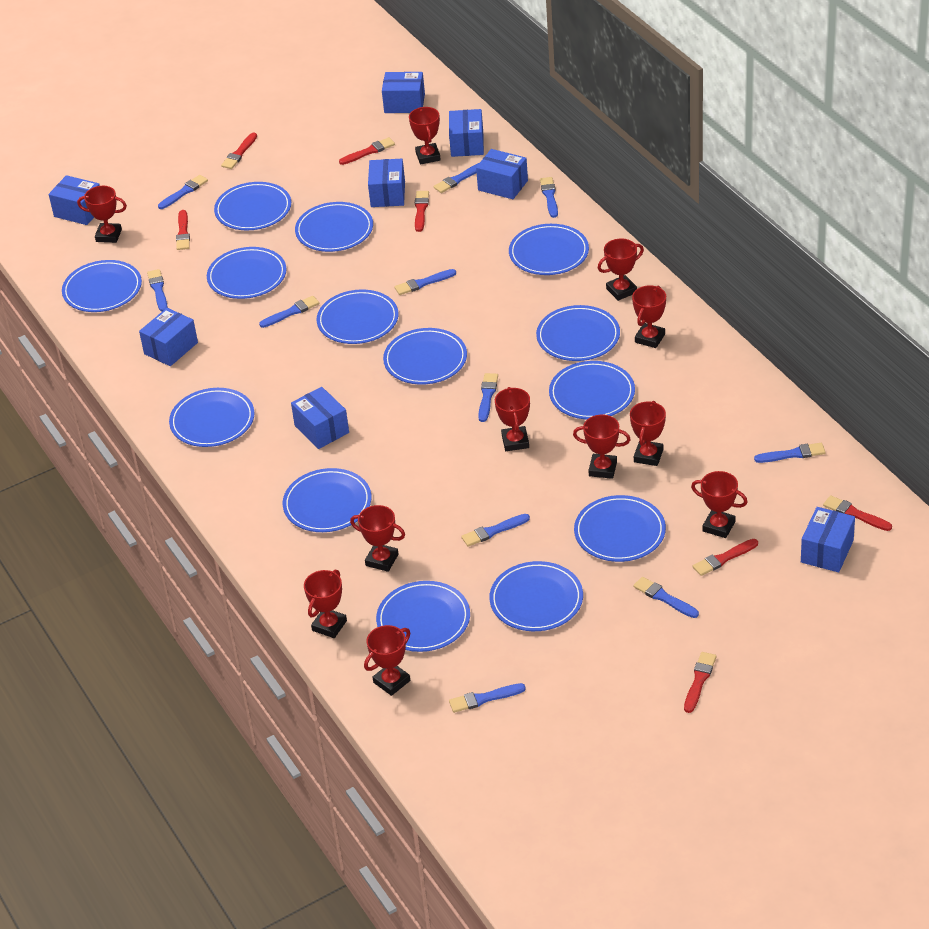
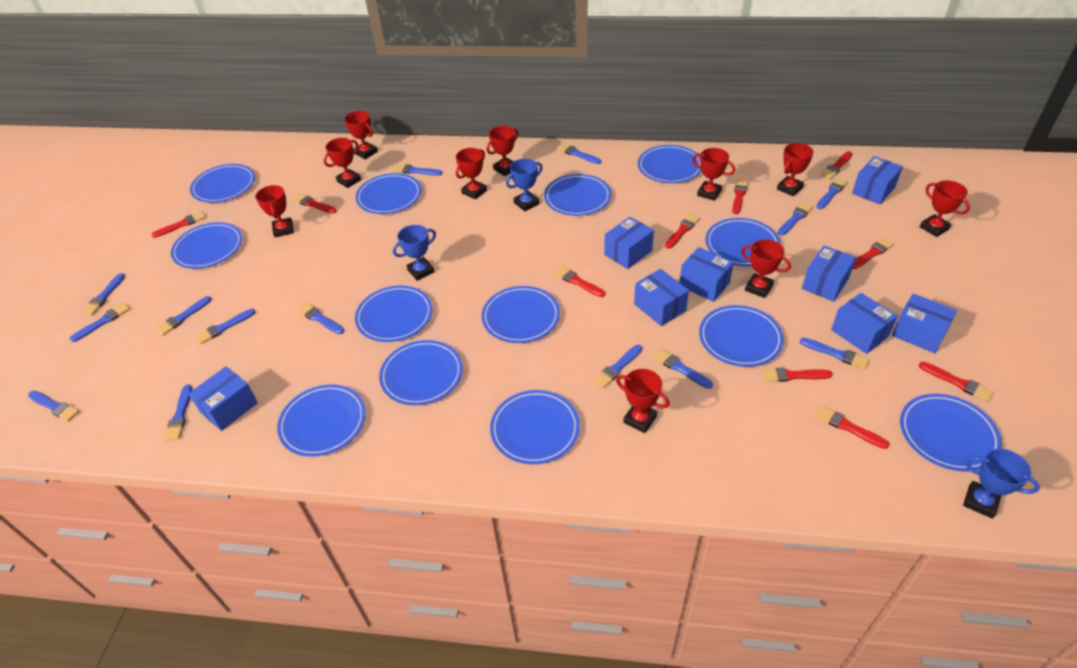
blue brush: 11 -> 14
blue plate: 14 -> 13
blue trophy: 0 -> 3
red brush: 7 -> 10
red trophy: 11 -> 10

